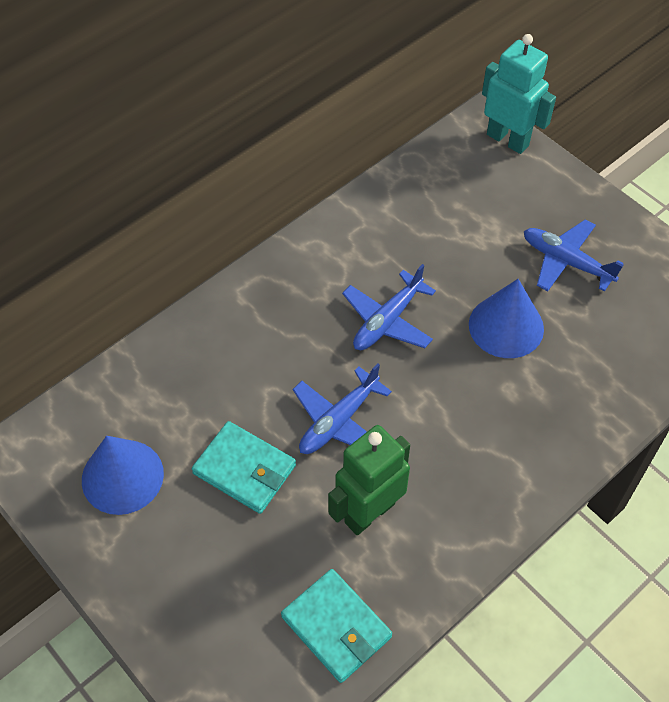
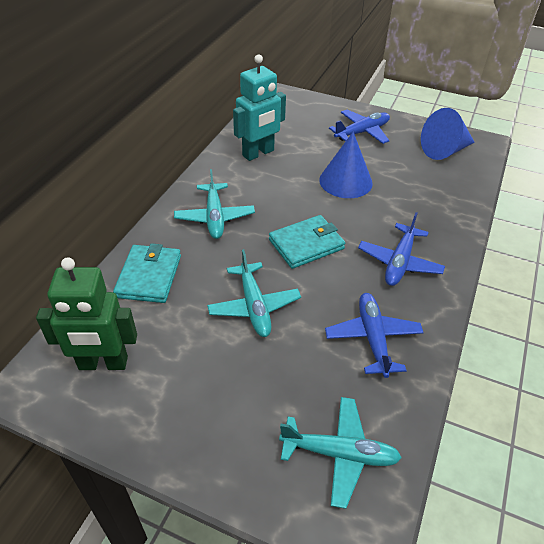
turquoise plane: 0 -> 3

